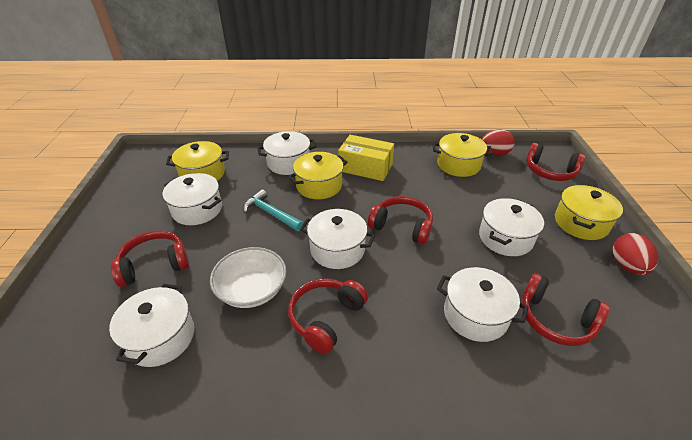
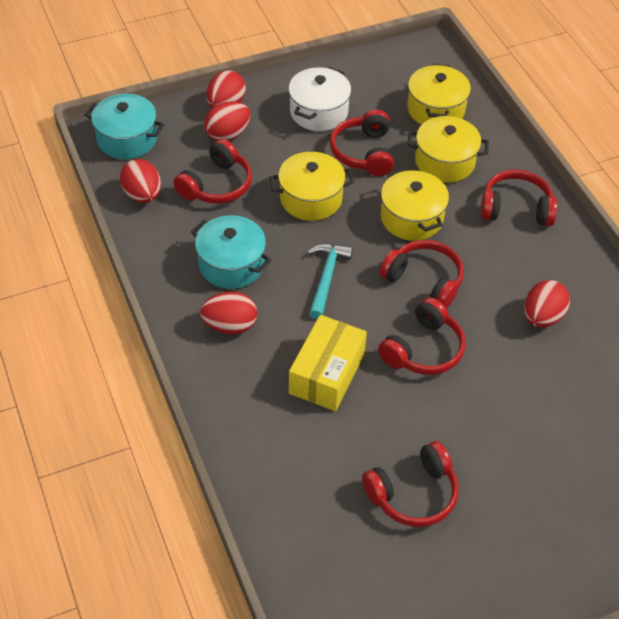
red egg: 2 -> 5
red headphones: 5 -> 6
turquoise pot: 0 -> 2
white bowl: 1 -> 0
white pot: 6 -> 1

